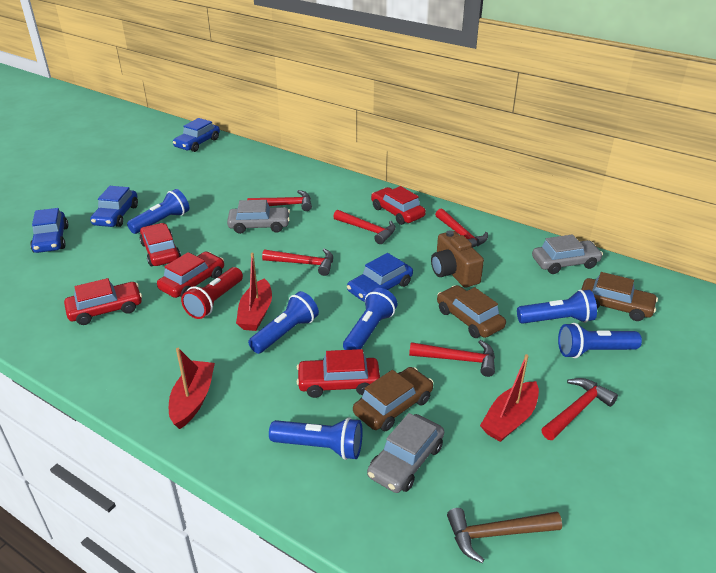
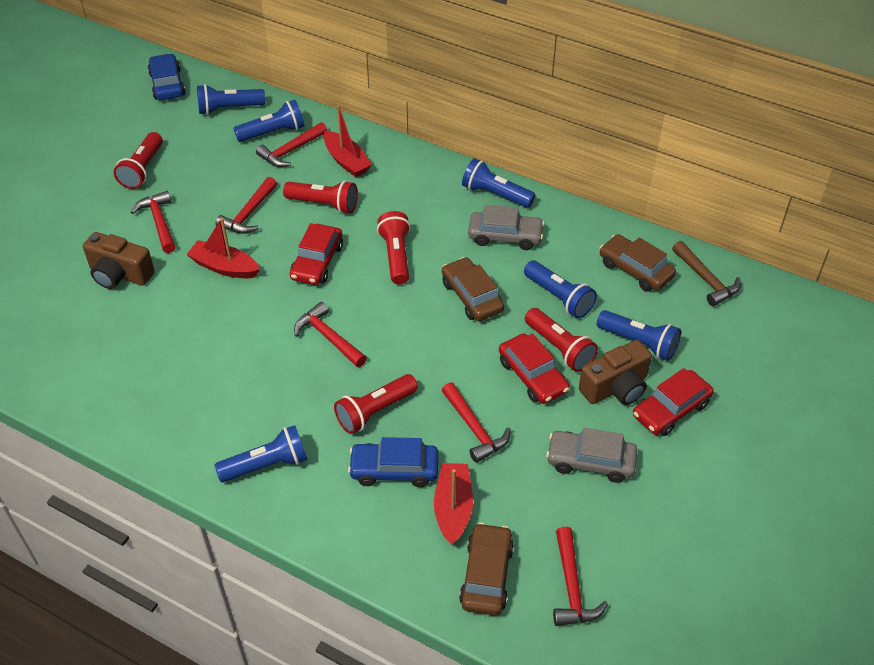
blue car: 4 -> 2
brown camera: 1 -> 2
grey car: 3 -> 2
red car: 5 -> 3
red flashlight: 1 -> 5

